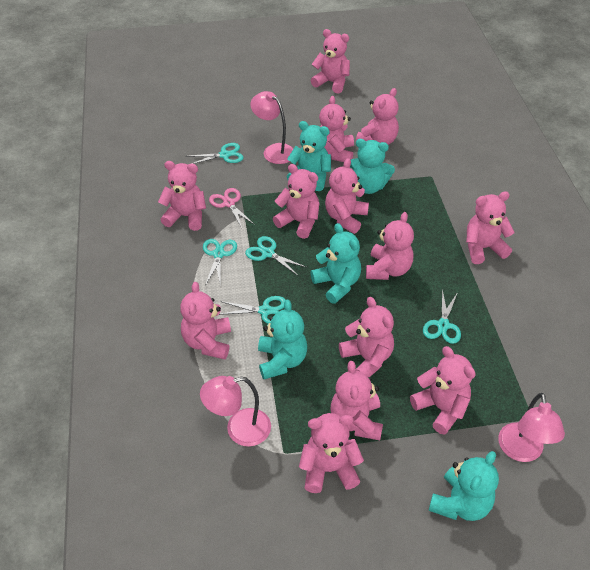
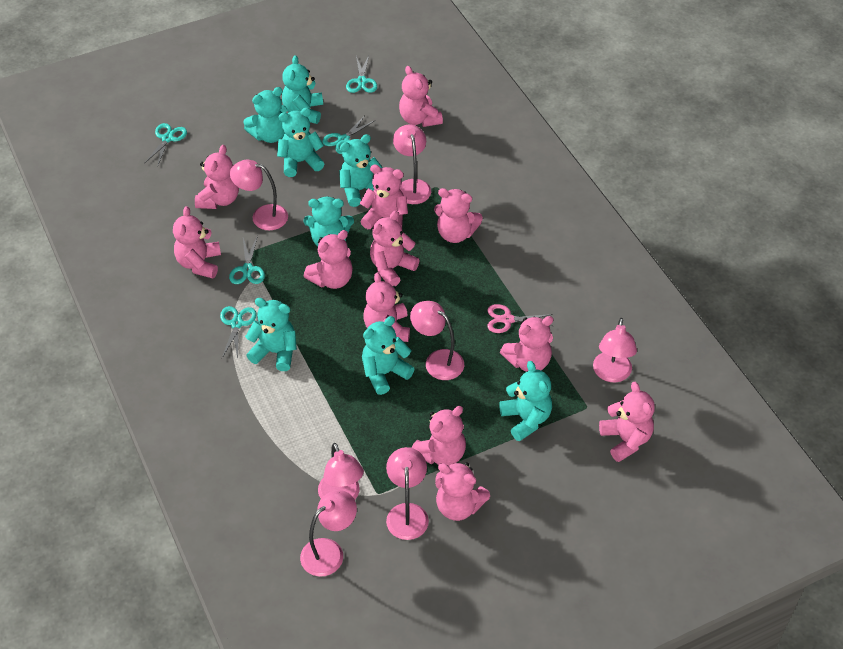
pink lamp: 3 -> 7
pink teddy bear: 13 -> 12
turquoise teddy bear: 5 -> 8

